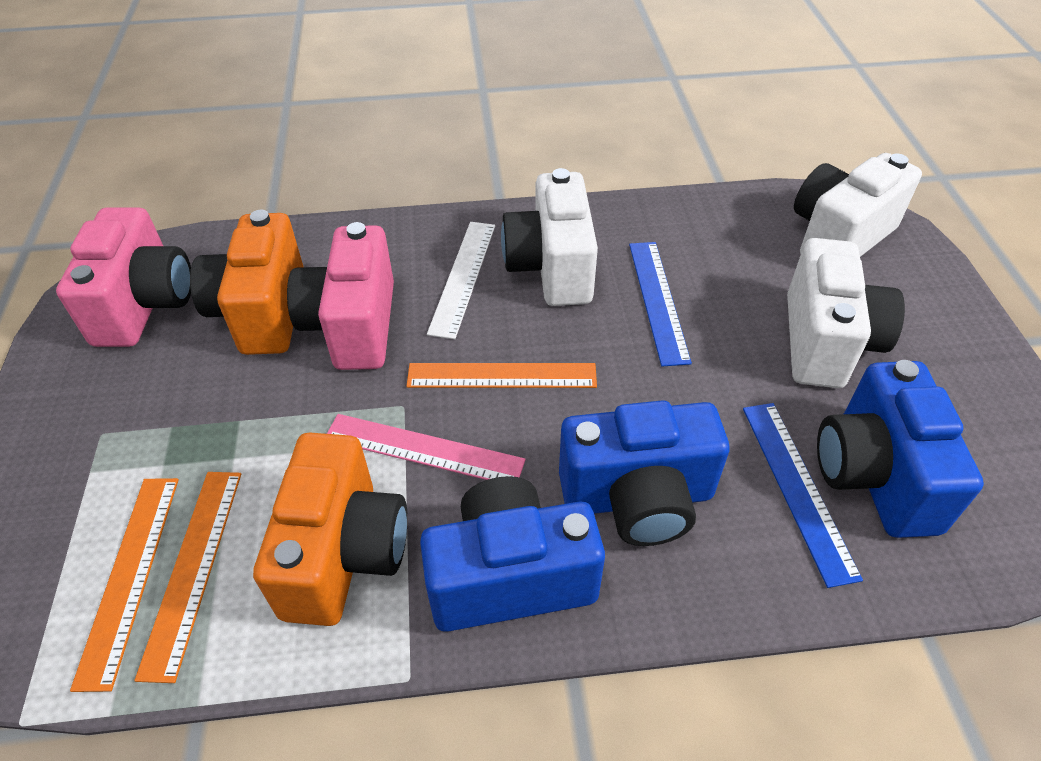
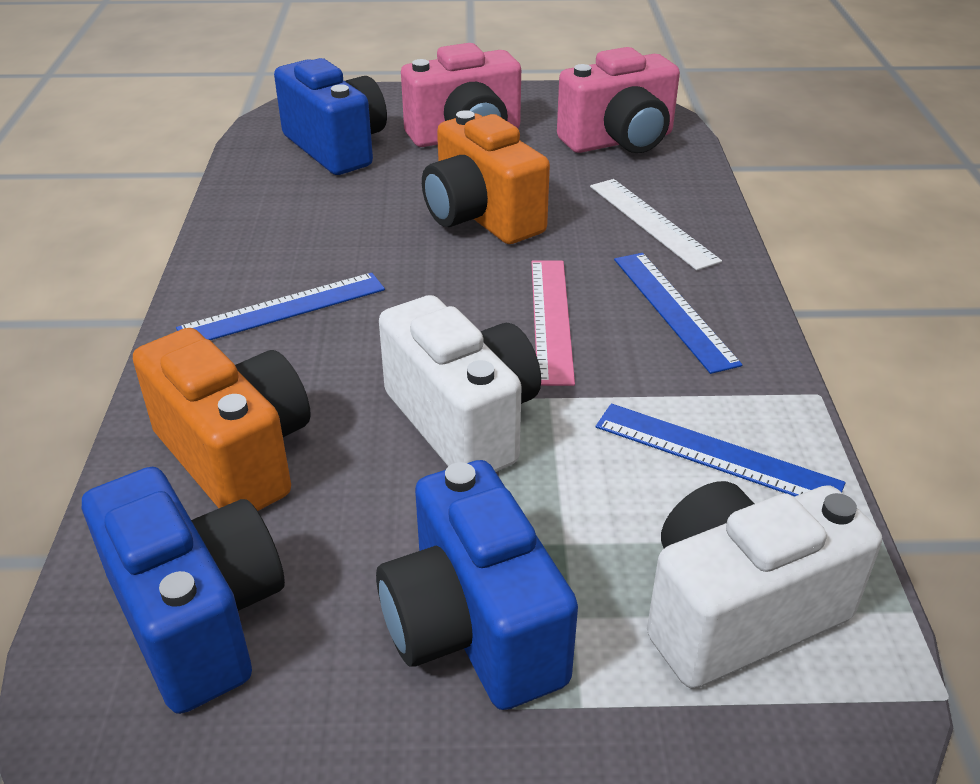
blue ruler: 2 -> 3
orange ruler: 3 -> 0
white camera: 3 -> 2

